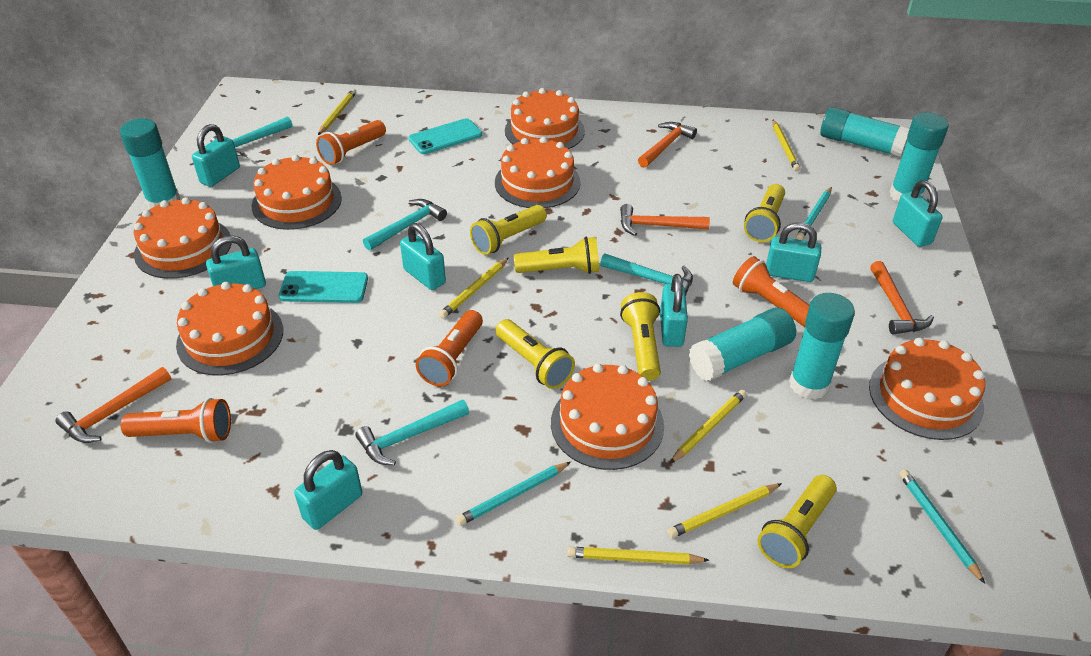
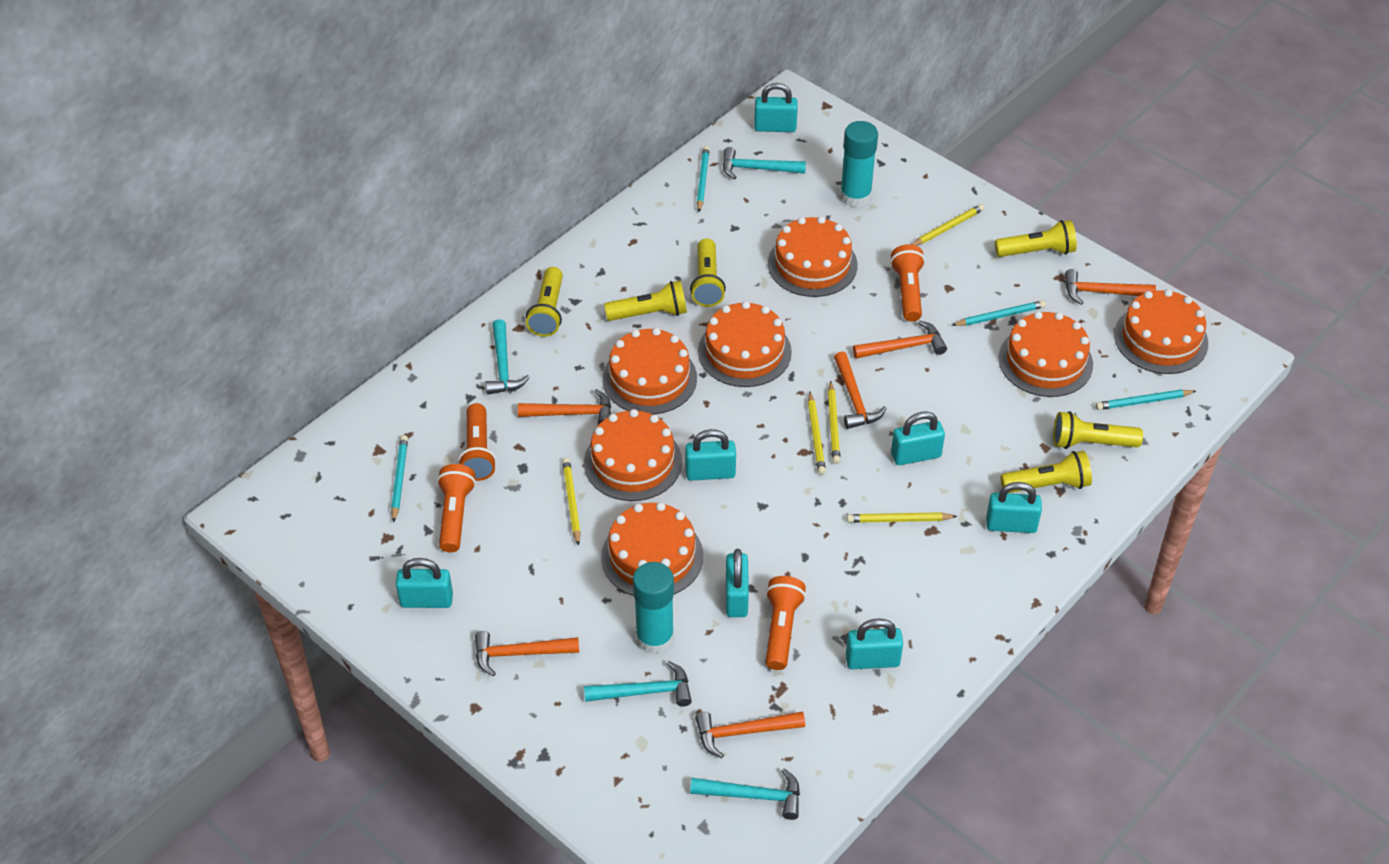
orange hammer: 4 -> 6
turquoise glue stick: 5 -> 2
turquoise pencil: 3 -> 4
turquoise phone: 2 -> 0
yellow pencil: 6 -> 5

